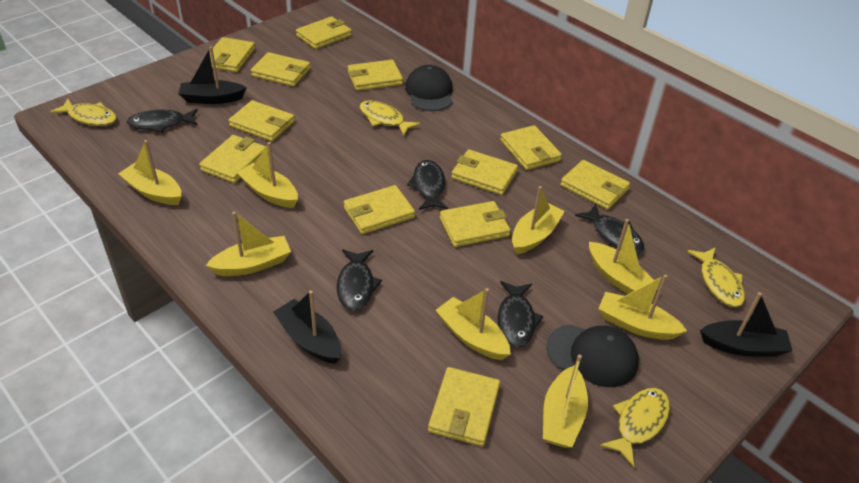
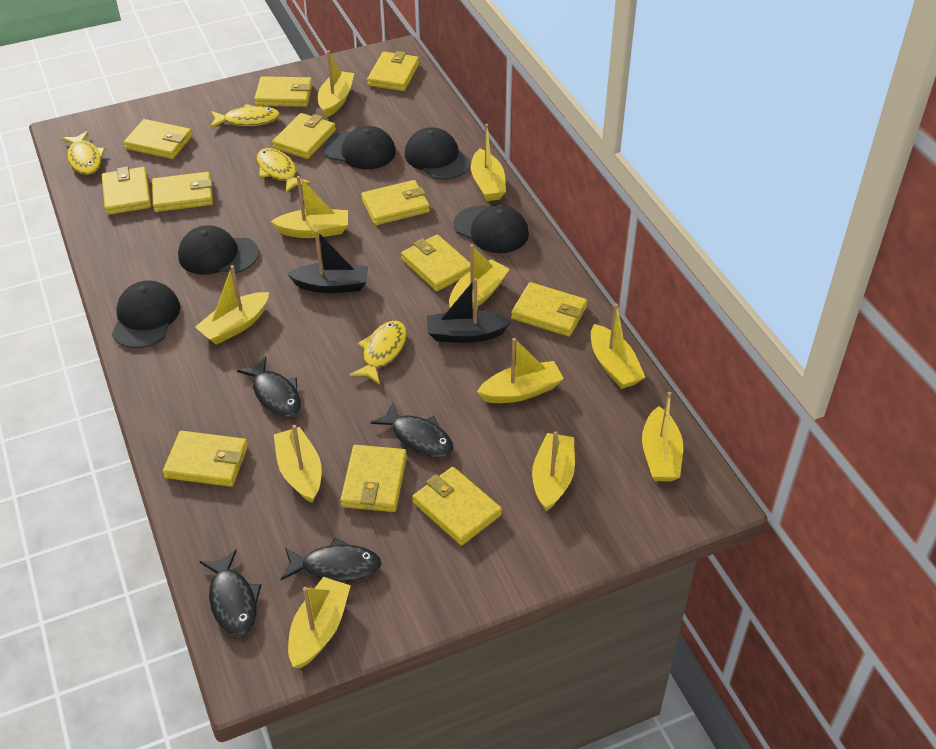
black boat: 3 -> 2
black cap: 2 -> 5
black fish: 5 -> 4
yellow boat: 8 -> 11

